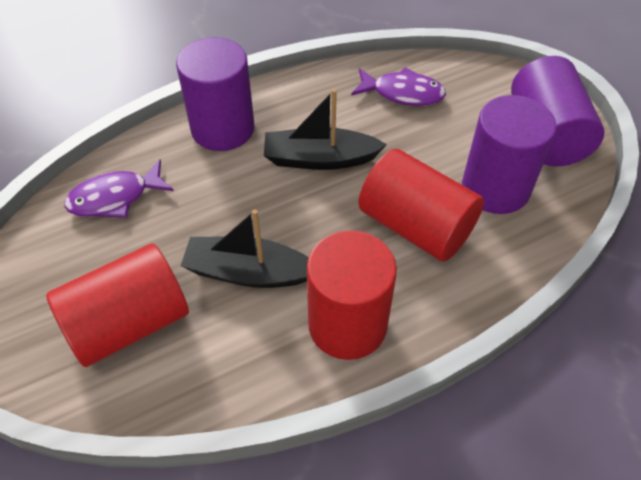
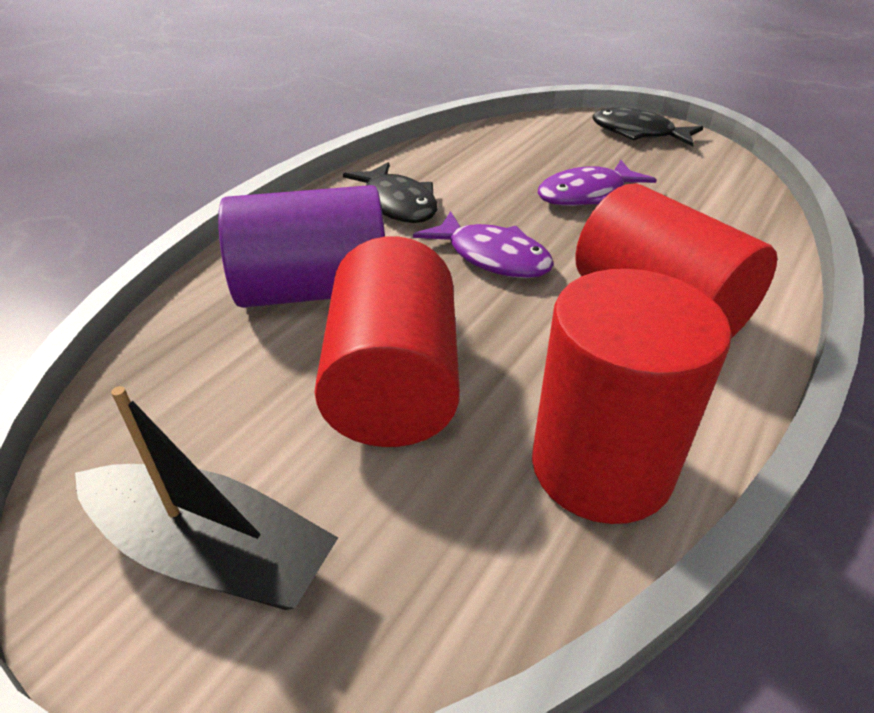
black boat: 2 -> 1
black fish: 0 -> 2
purple cylinder: 3 -> 1

